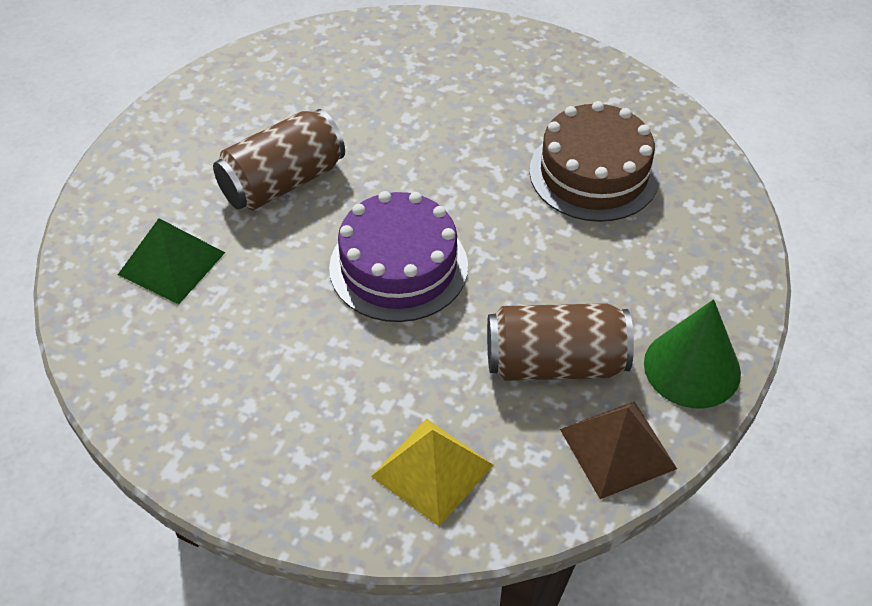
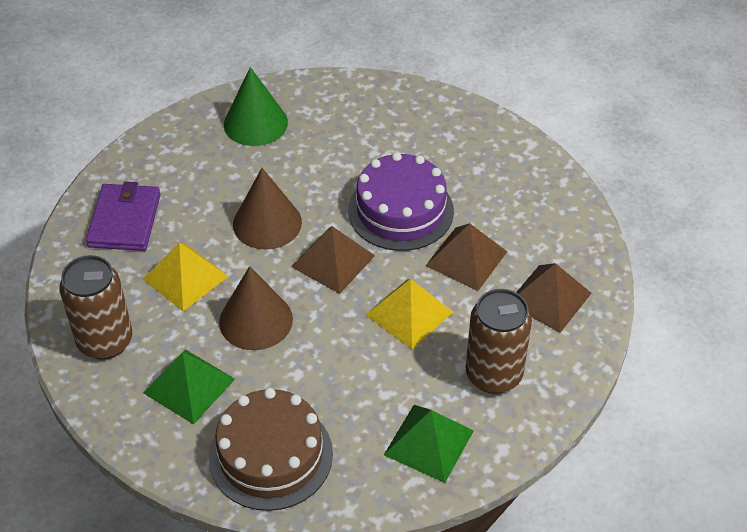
brown cone: 0 -> 2
brown pyramid: 1 -> 3
green pyramid: 1 -> 2
purple wallet: 0 -> 1
yellow pyramid: 1 -> 2

